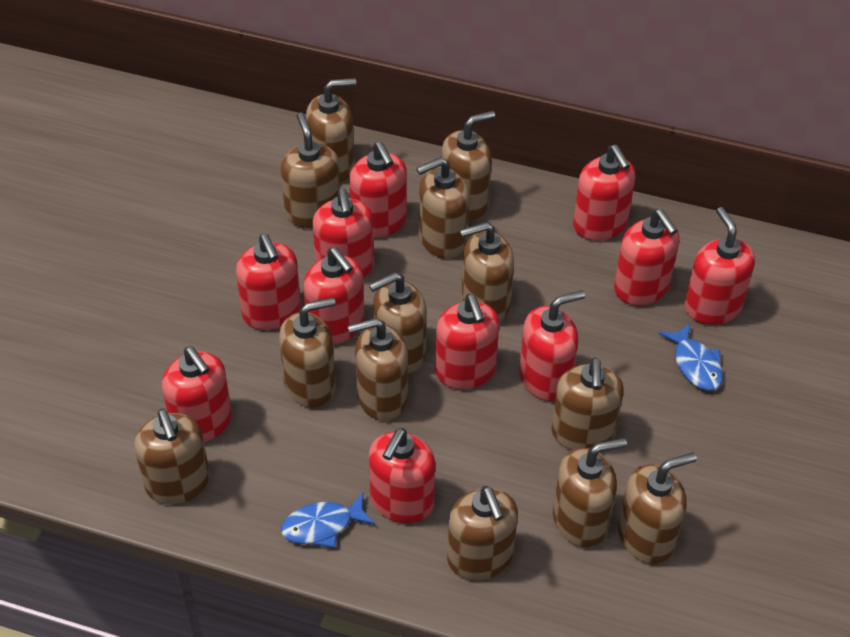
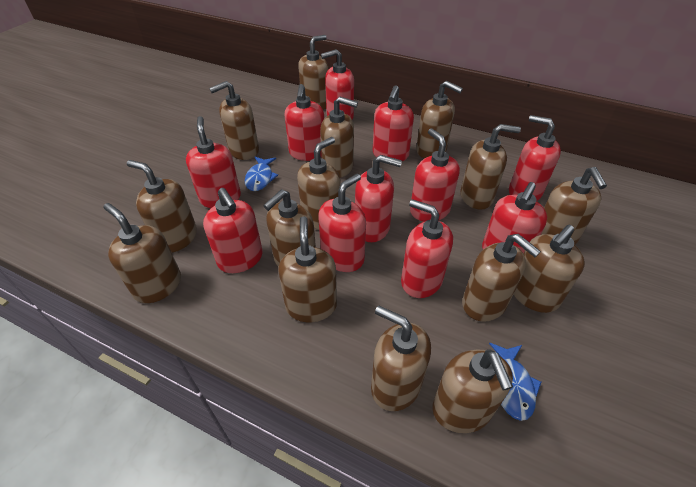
brown soap dispenser: 13 -> 15

